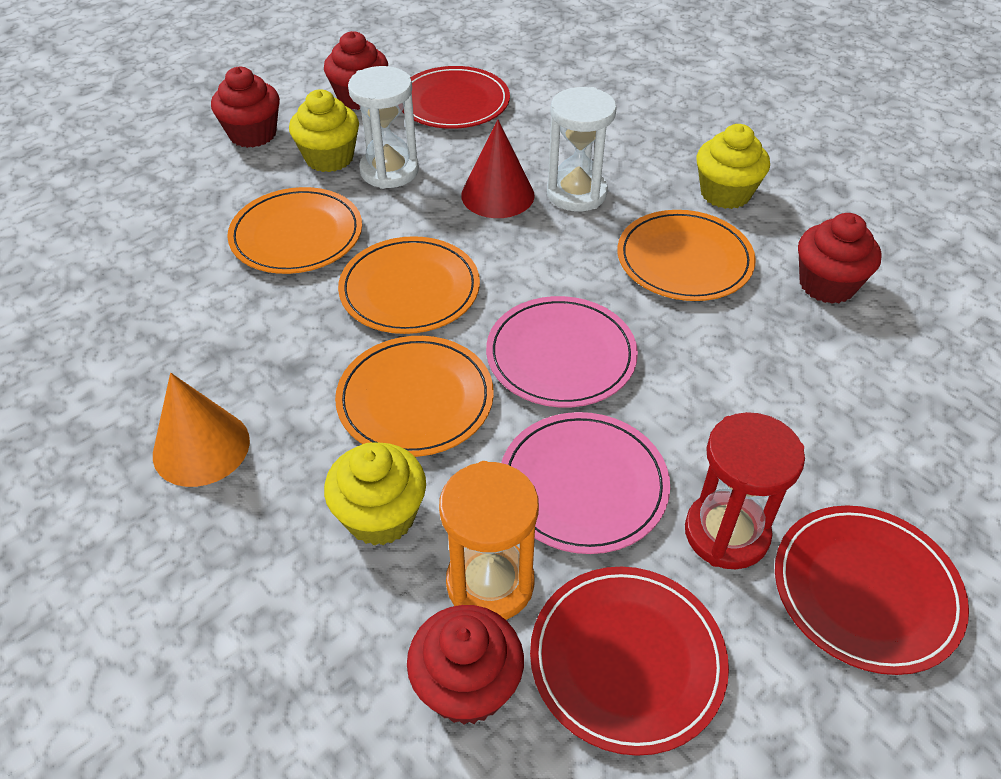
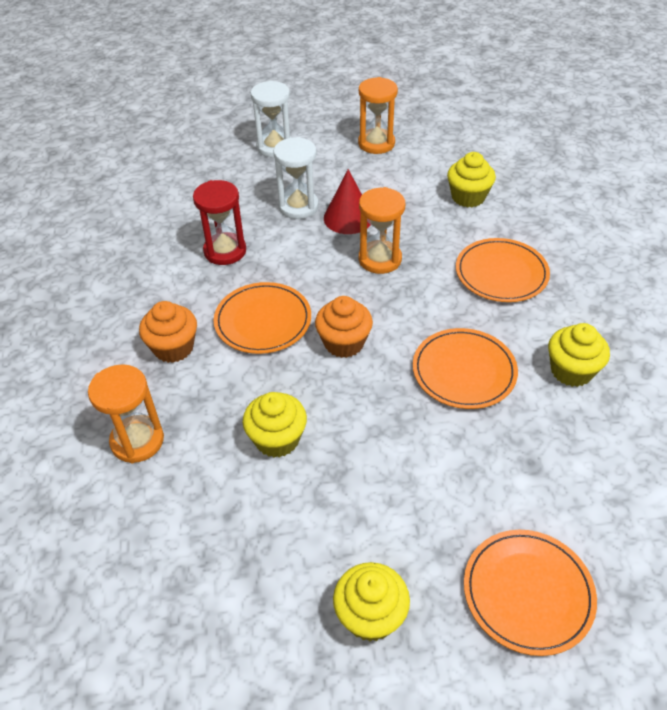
orange cone: 1 -> 0
orange cupcake: 0 -> 2
orange hourglass: 1 -> 3
pink plate: 2 -> 0
red cupcake: 4 -> 0
red plate: 3 -> 0
yellow cupcake: 3 -> 4

